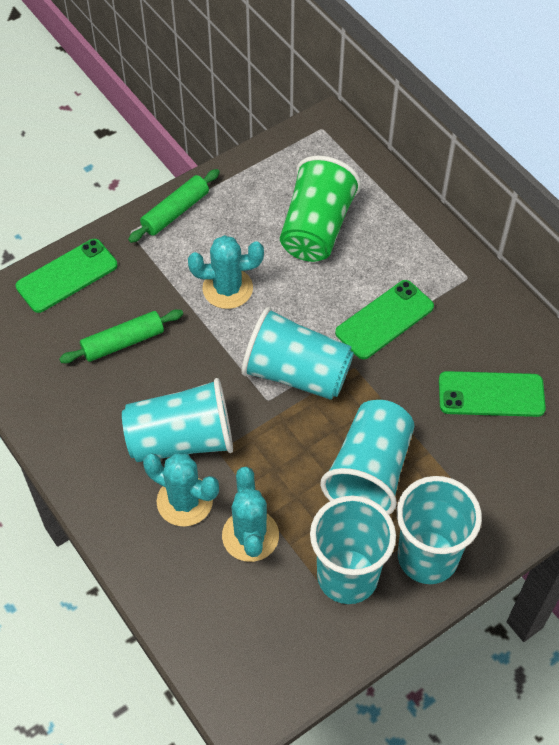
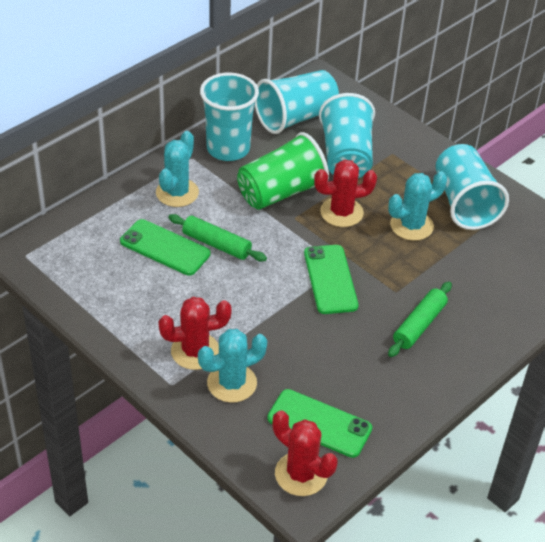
red cactus: 0 -> 3
turquoise cup: 5 -> 4

